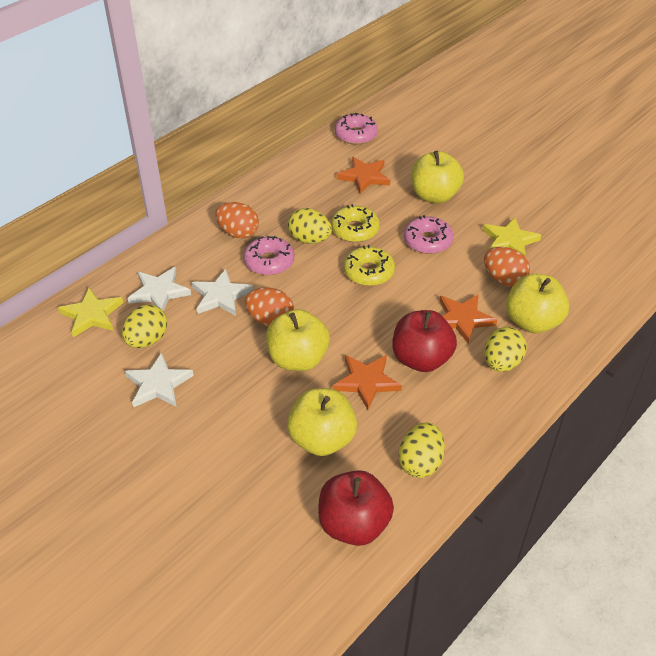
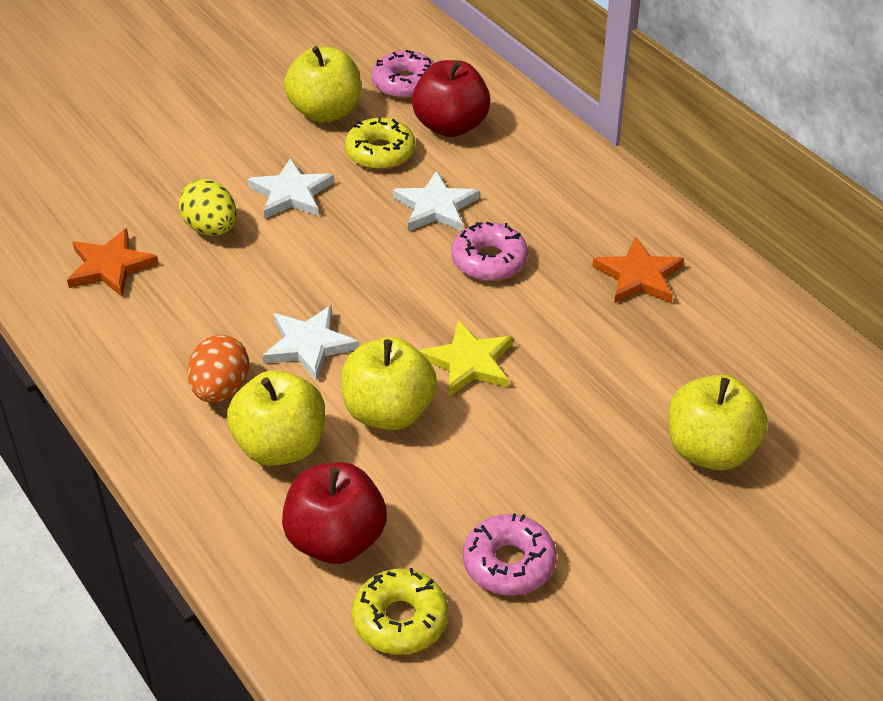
orange egg: 3 -> 1
orange star: 3 -> 2
yellow egg: 4 -> 1
yellow star: 2 -> 1

